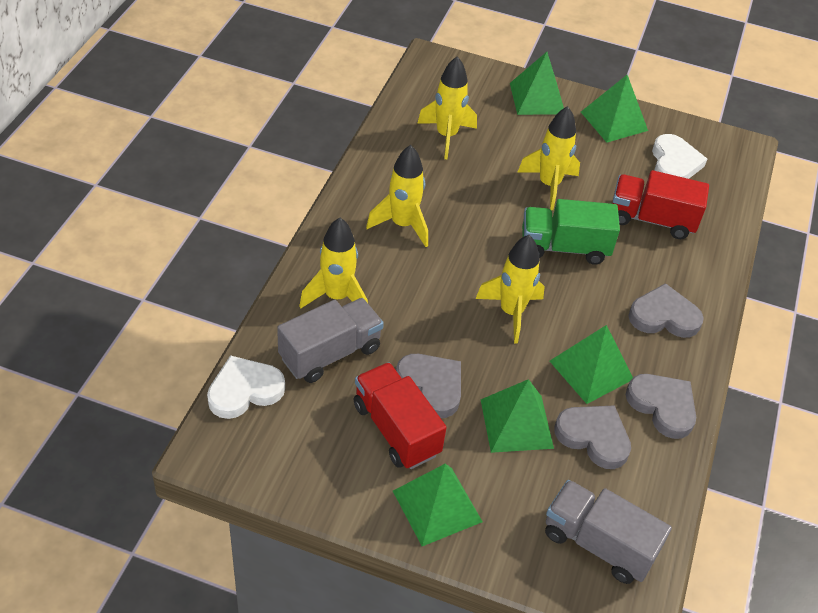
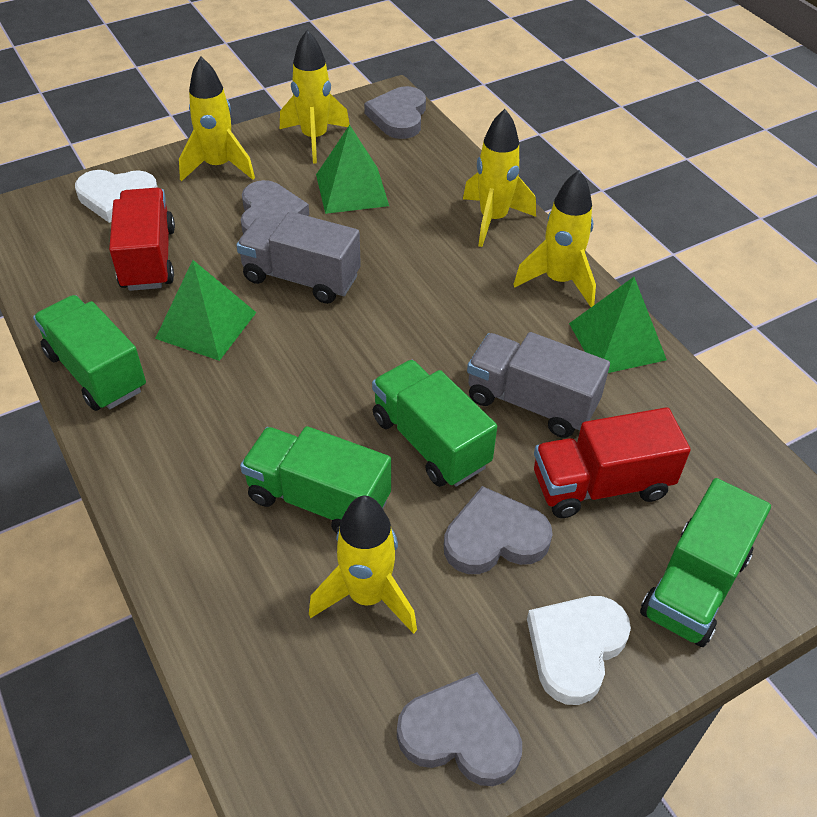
green pyramid: 5 -> 3
green truck: 1 -> 4

